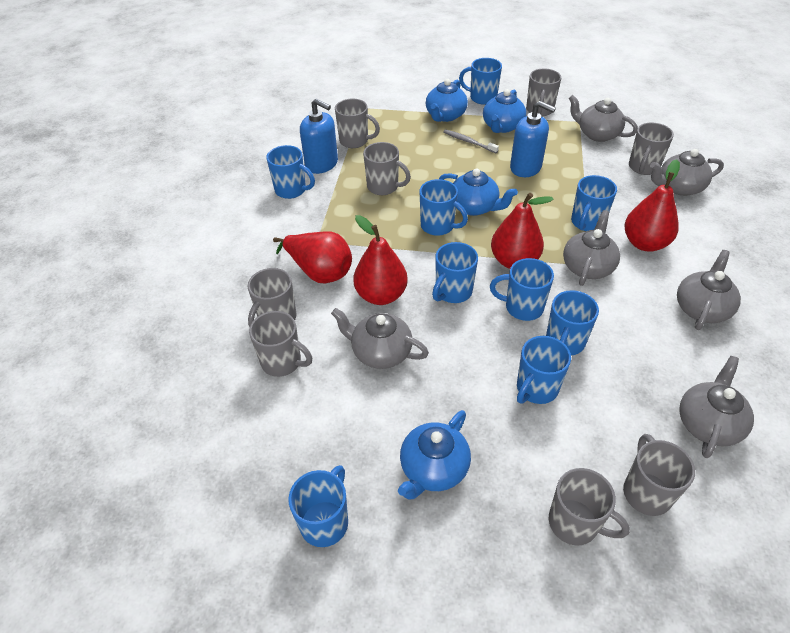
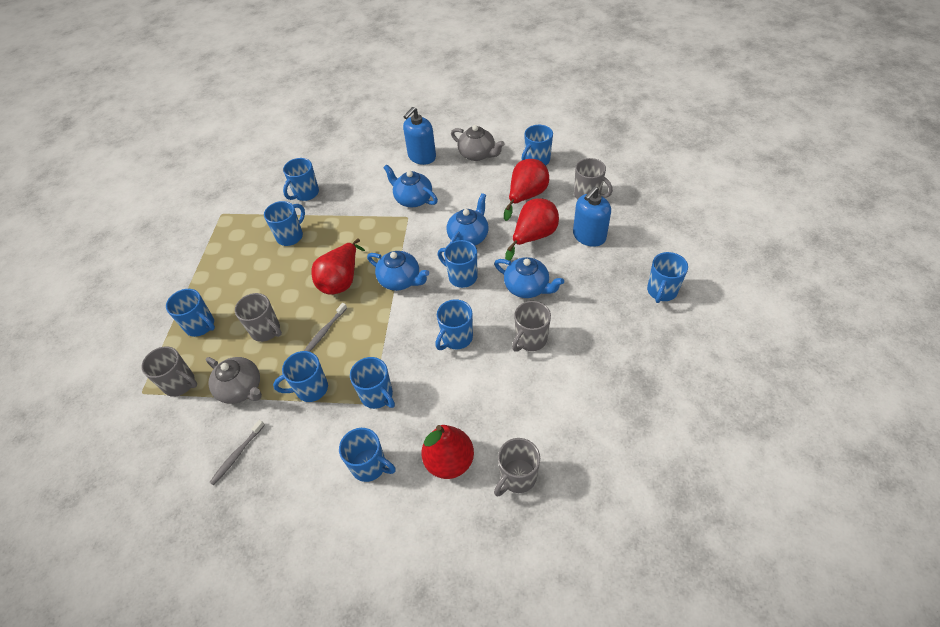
blue mug: 9 -> 10
grey mug: 8 -> 5
grey teapot: 6 -> 2
grey toothbrush: 1 -> 2

